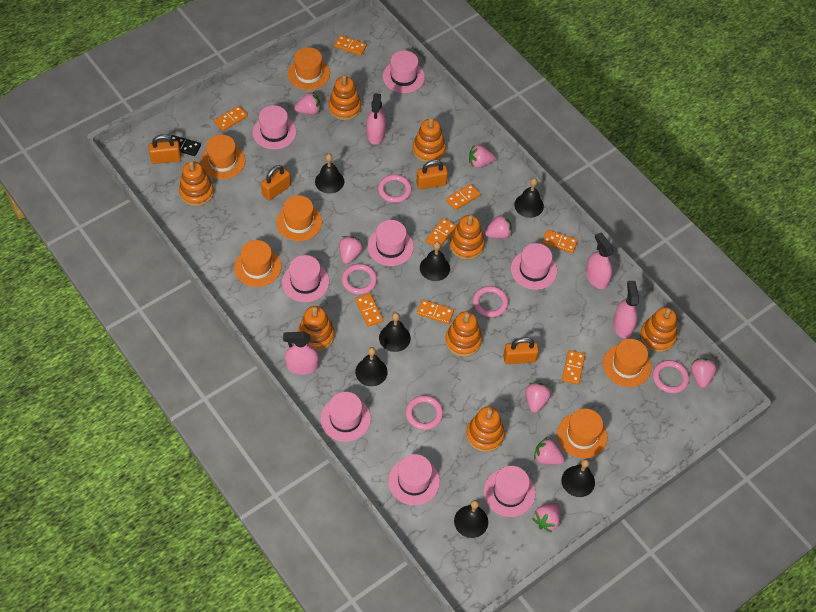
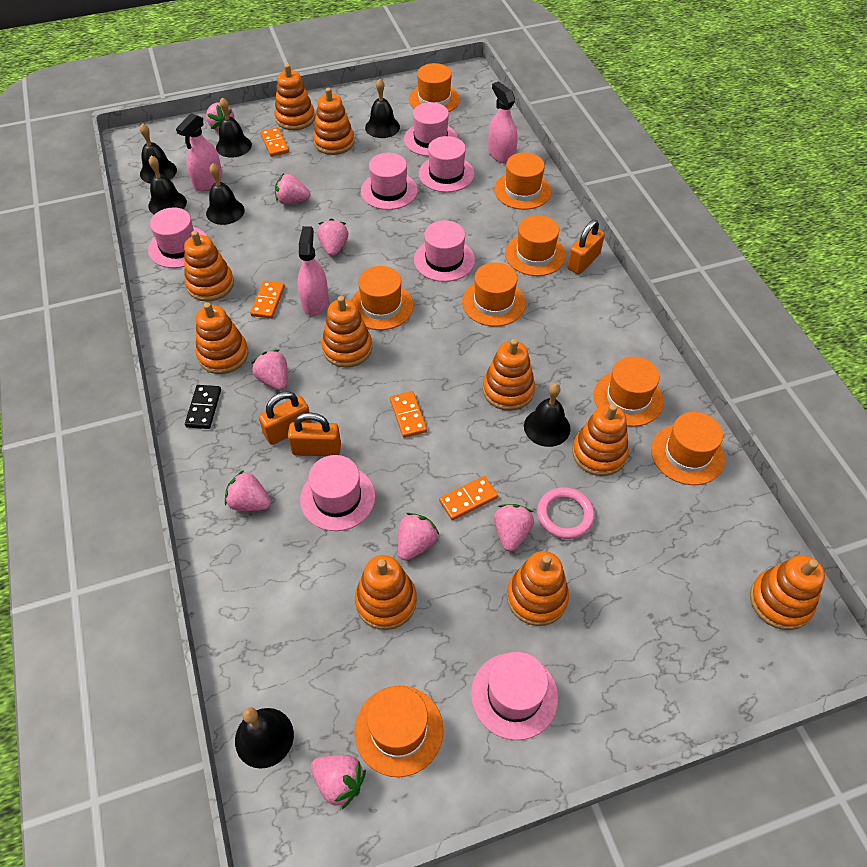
orange domino: 8 -> 4
orange hat: 6 -> 8
orange padlock: 4 -> 3
orange stacking toy: 8 -> 10
pink hat: 8 -> 7
pink ring: 5 -> 1
pink spray bottle: 4 -> 3

